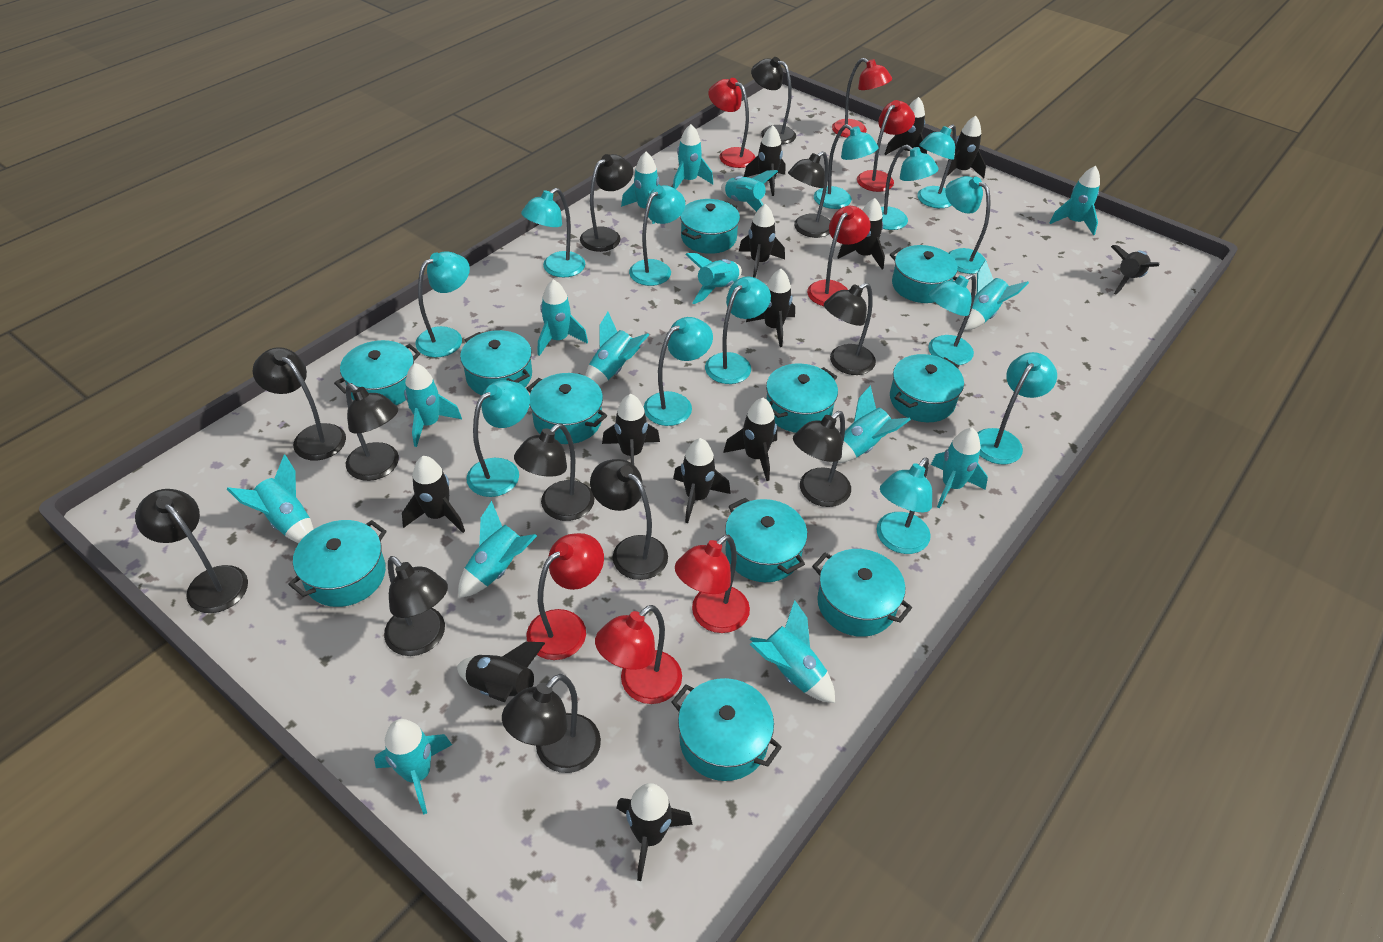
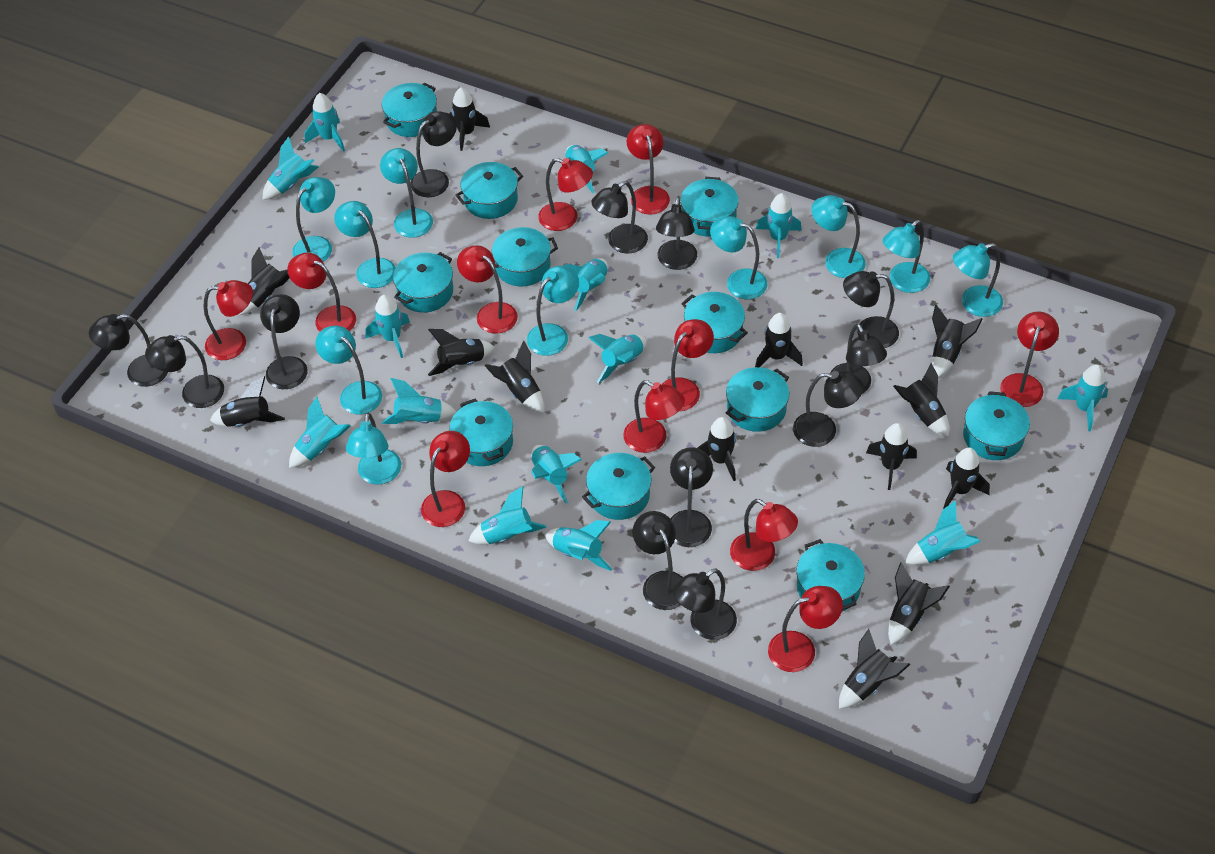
red lamp: 7 -> 11
turquoise lamp: 13 -> 10
turquoise rocket: 15 -> 14

